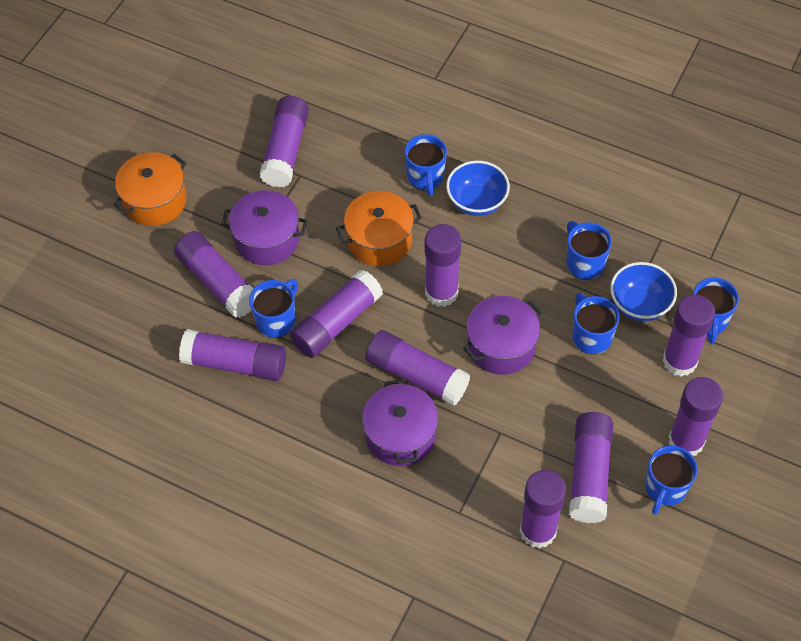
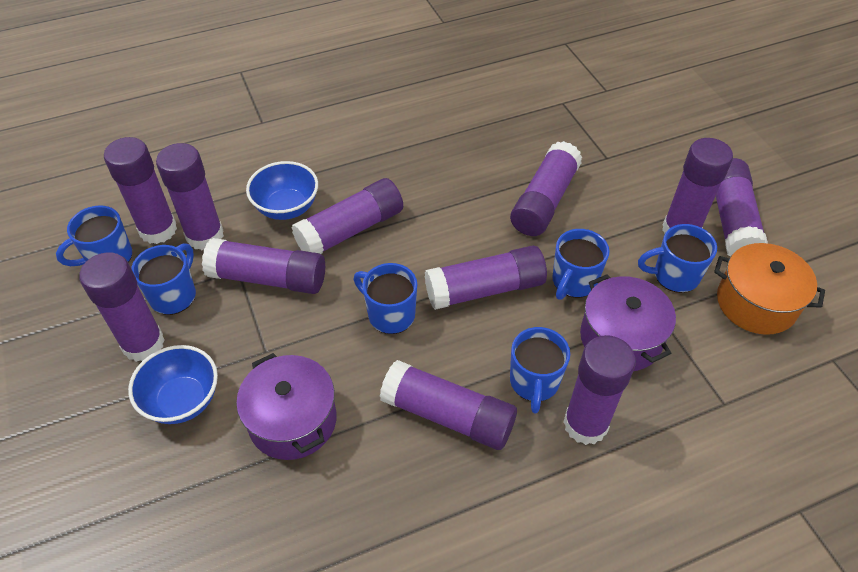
orange pot: 2 -> 1
purple glue stick: 10 -> 11
purple pot: 3 -> 2

